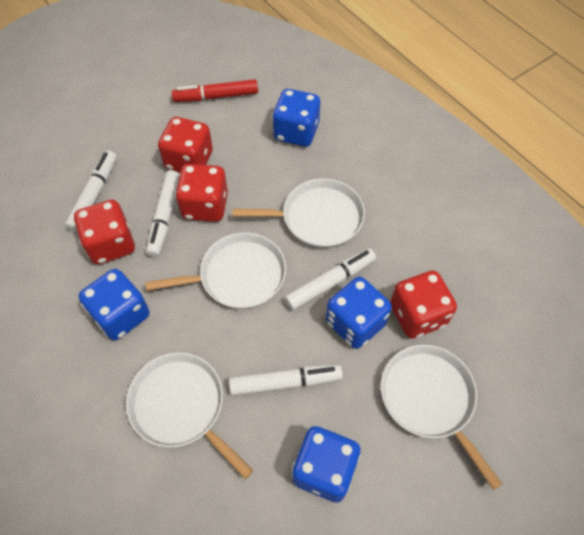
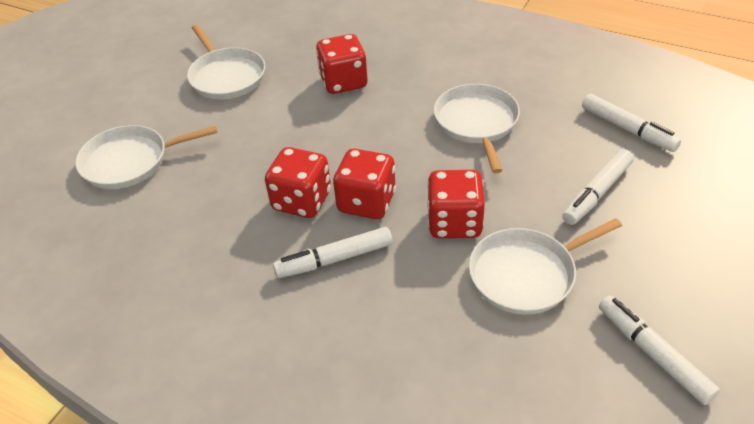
blue dice: 4 -> 0
red marker: 1 -> 0

